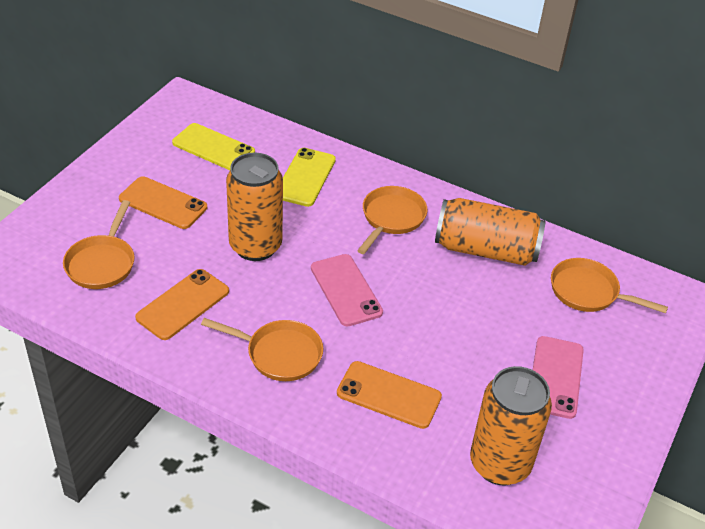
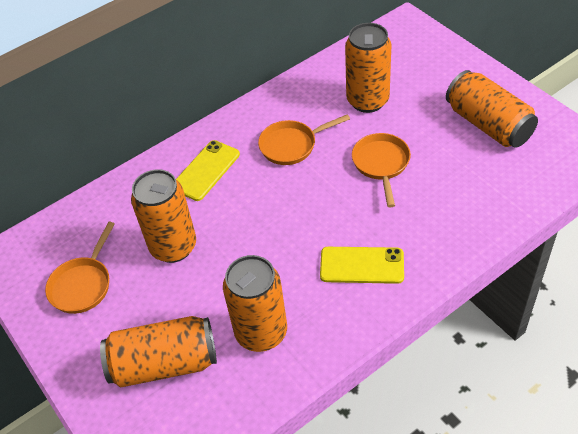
orange can: 3 -> 5
orange pan: 4 -> 3
orange phone: 3 -> 0
pink phone: 2 -> 0

